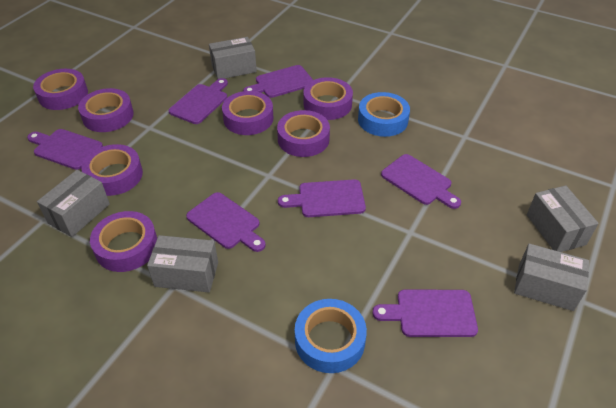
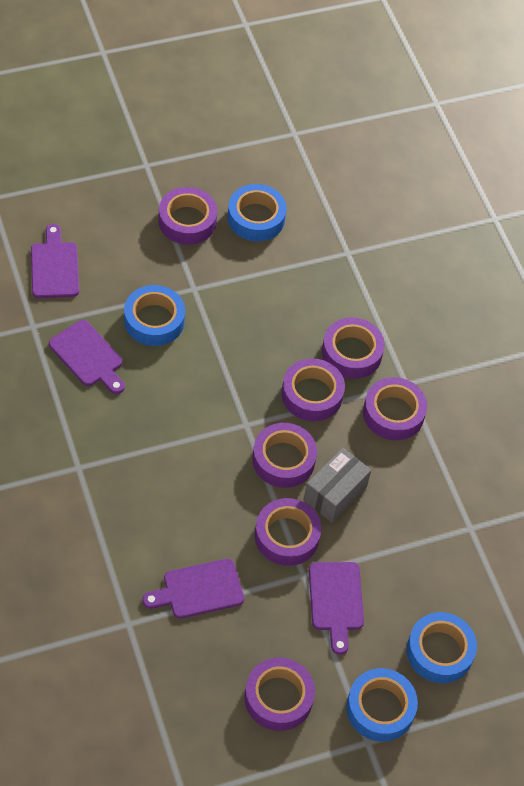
blue tape: 2 -> 4
grey box: 5 -> 1
purple cutting board: 7 -> 4

